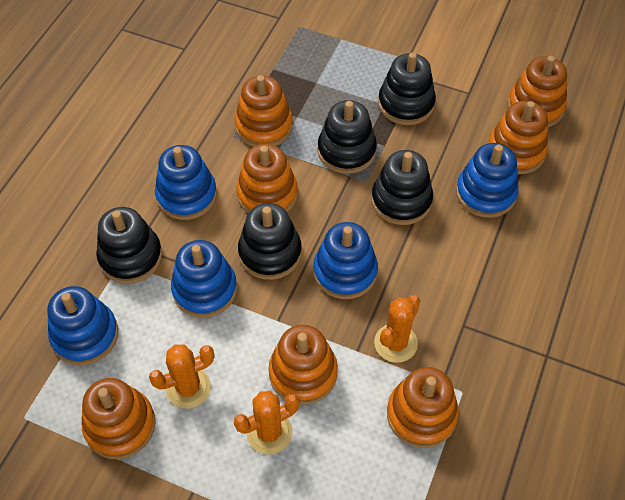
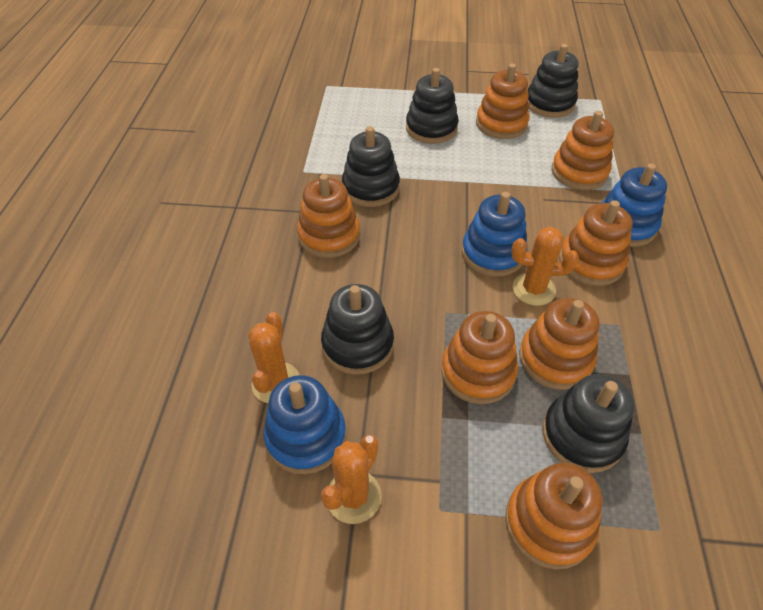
blue stacking toy: 5 -> 3

